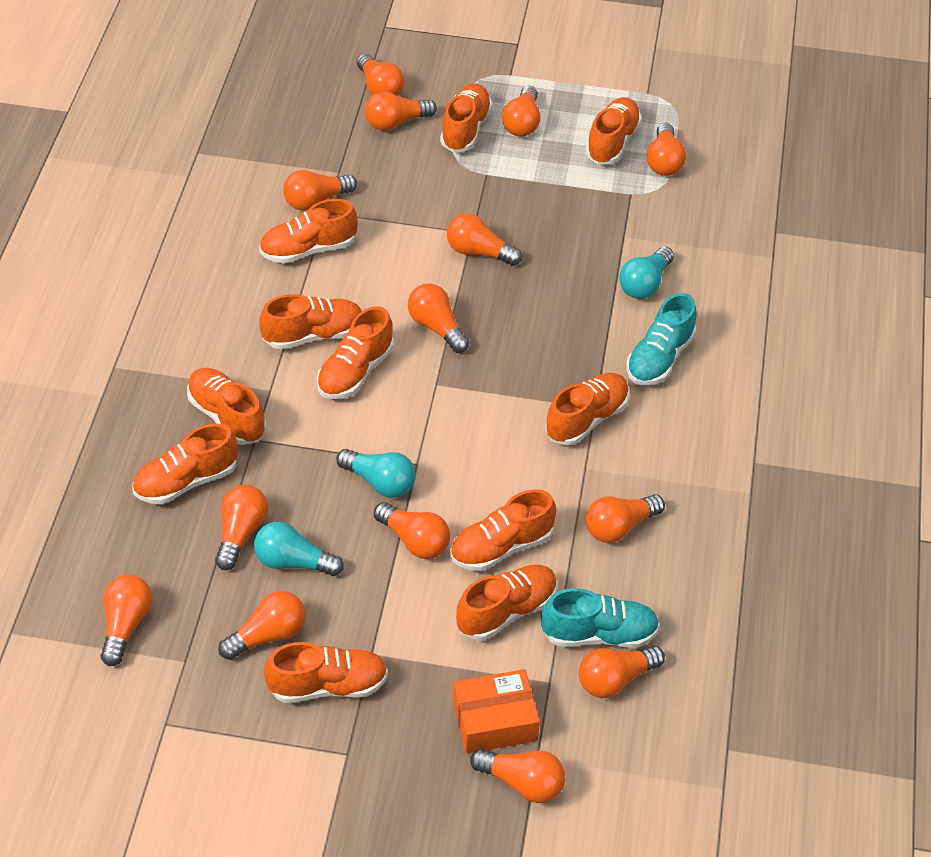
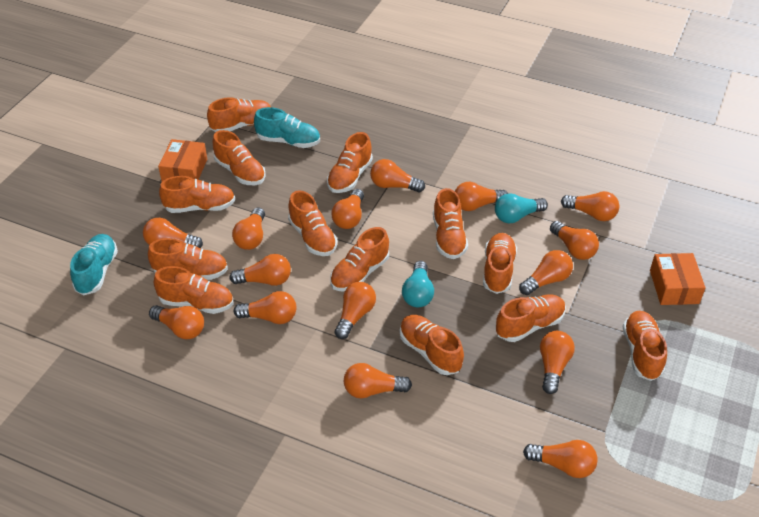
orange box: 1 -> 2
orange light bulb: 14 -> 15
orange shoe: 11 -> 13
turquoise light bulb: 3 -> 2

